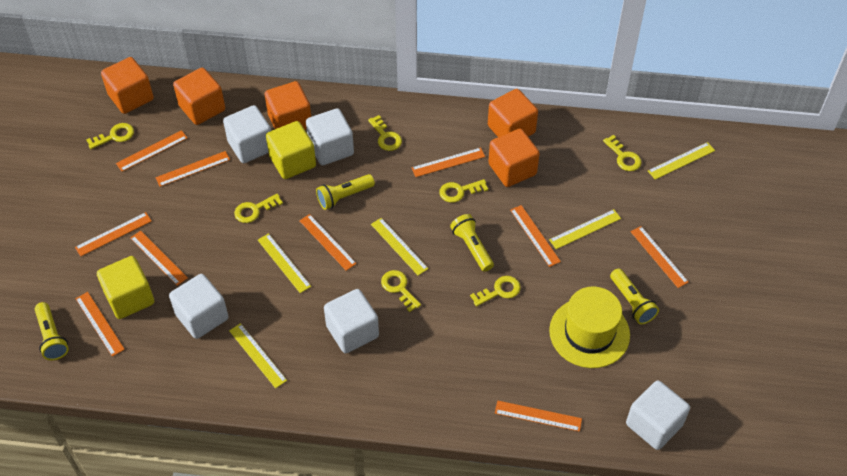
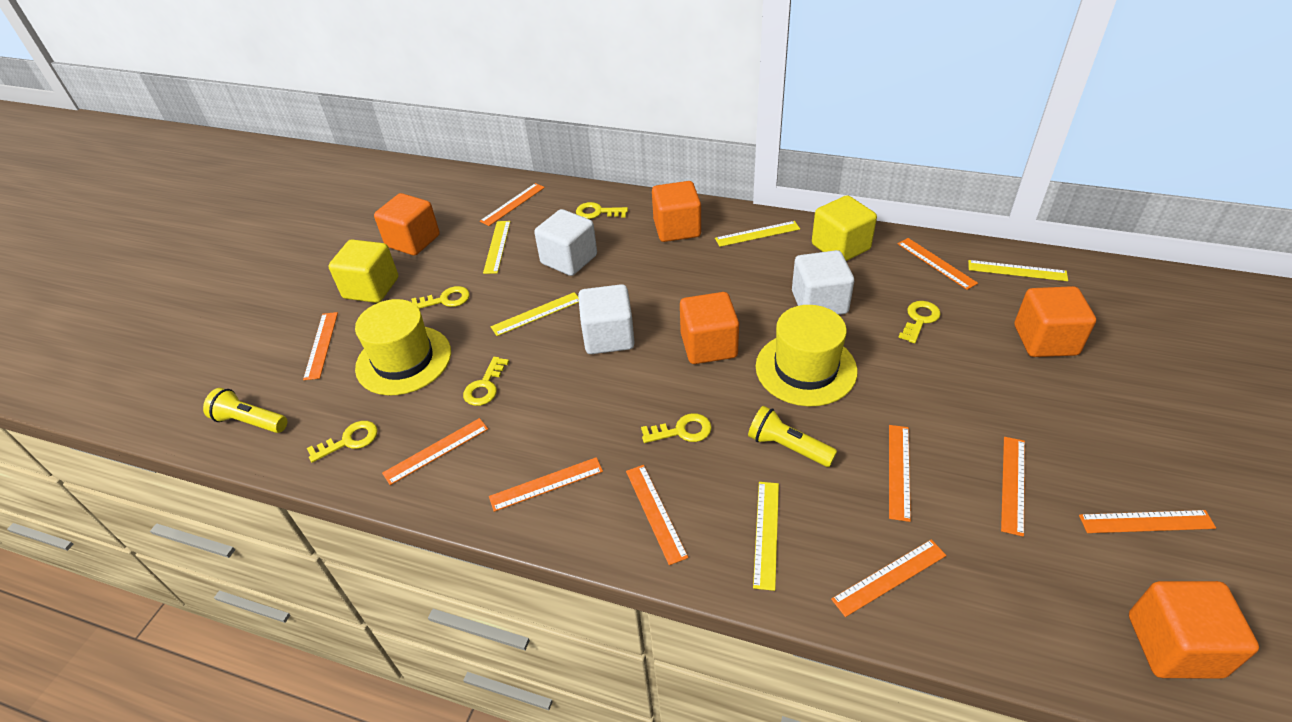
white cube: 5 -> 3
yellow flashlight: 4 -> 2
yellow hat: 1 -> 2
yellow key: 7 -> 6

